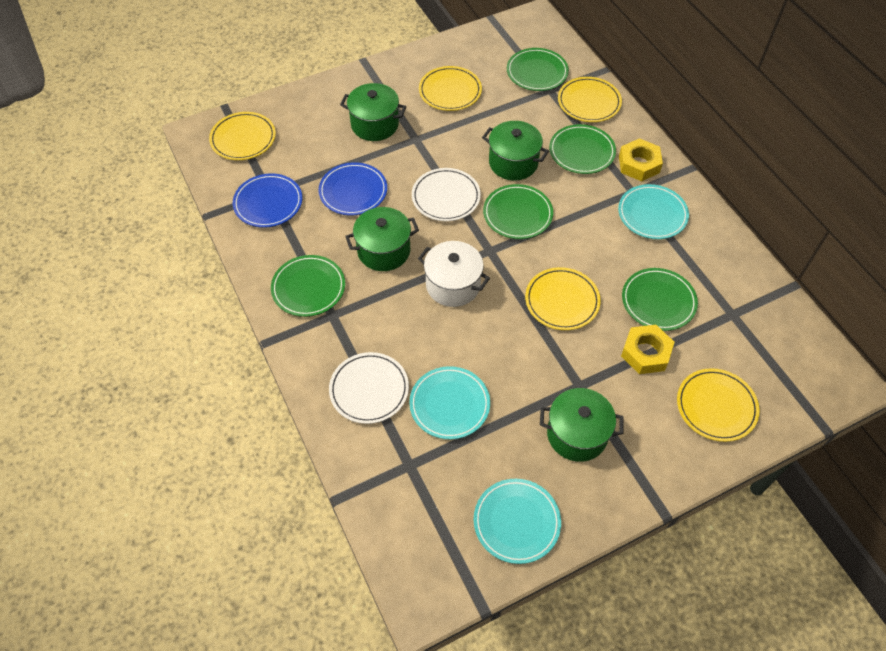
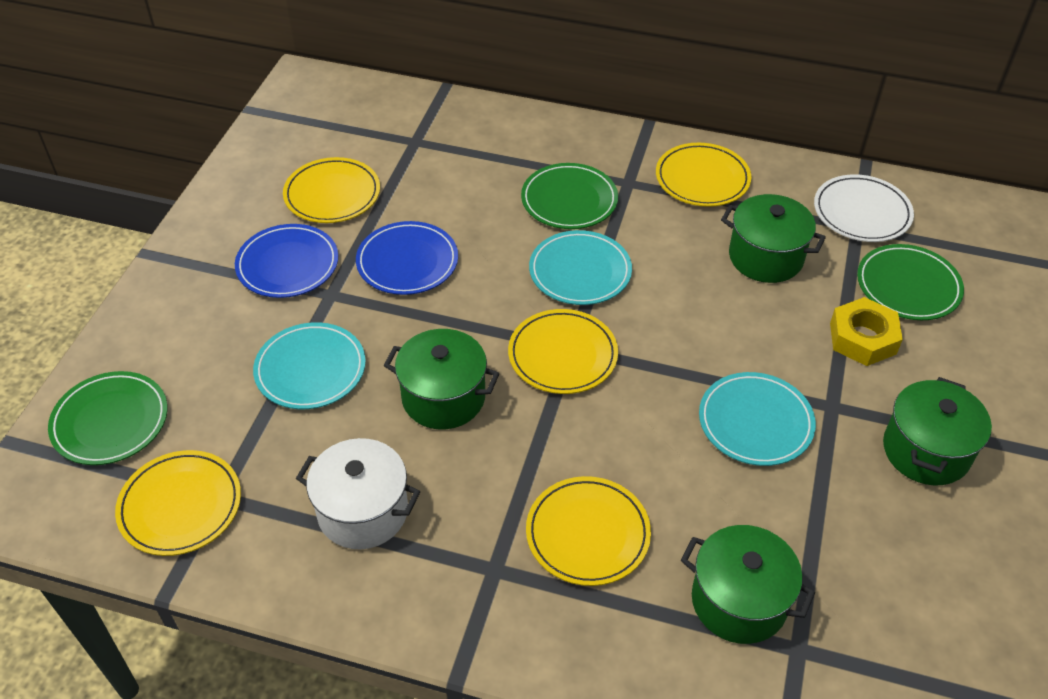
green plate: 5 -> 3
white plate: 2 -> 1
yellow nut: 2 -> 1

